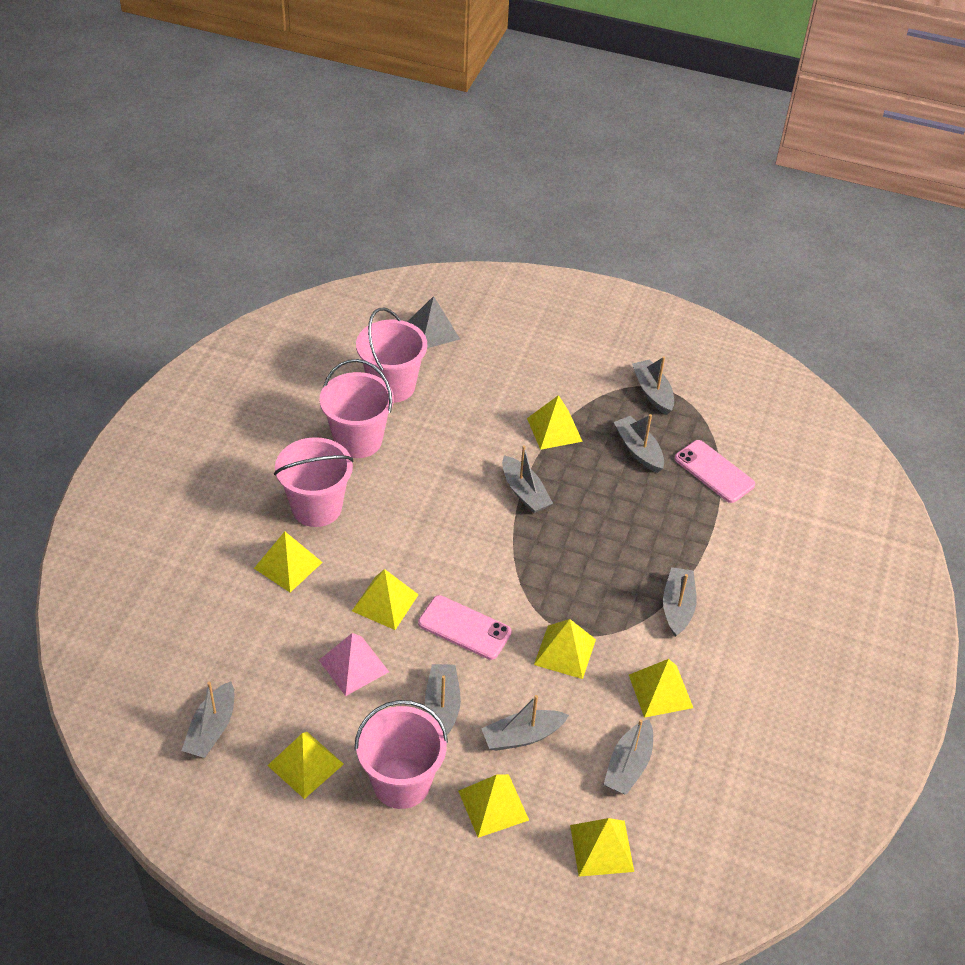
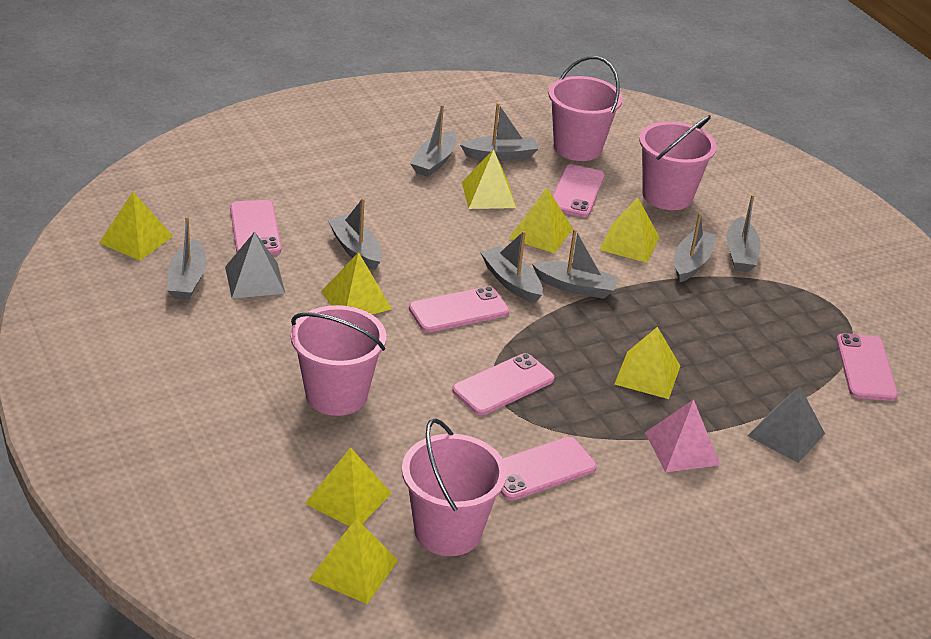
grey pyramid: 1 -> 2
pink phone: 2 -> 6

